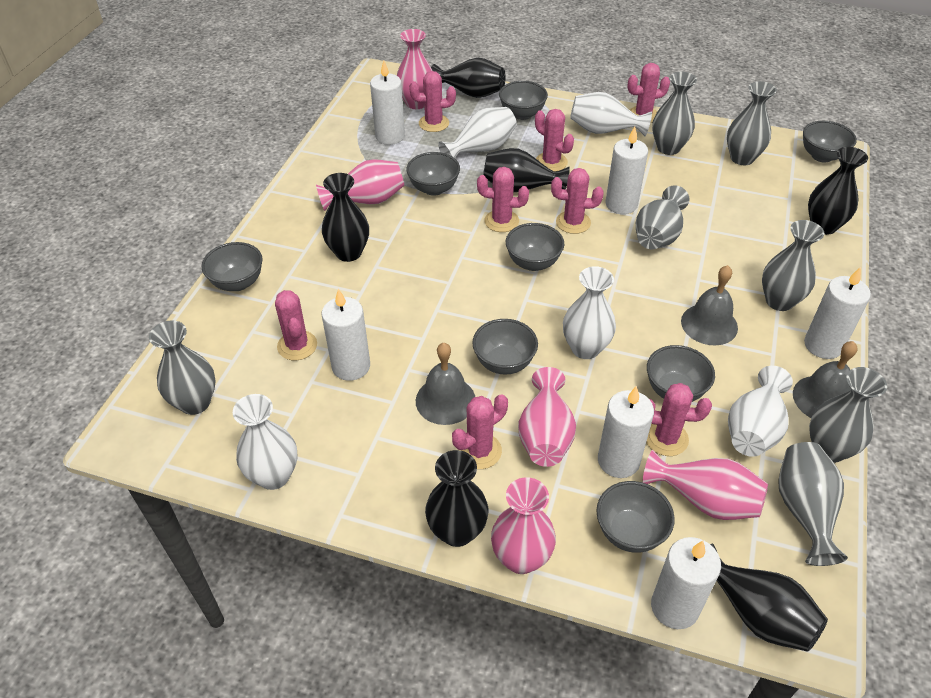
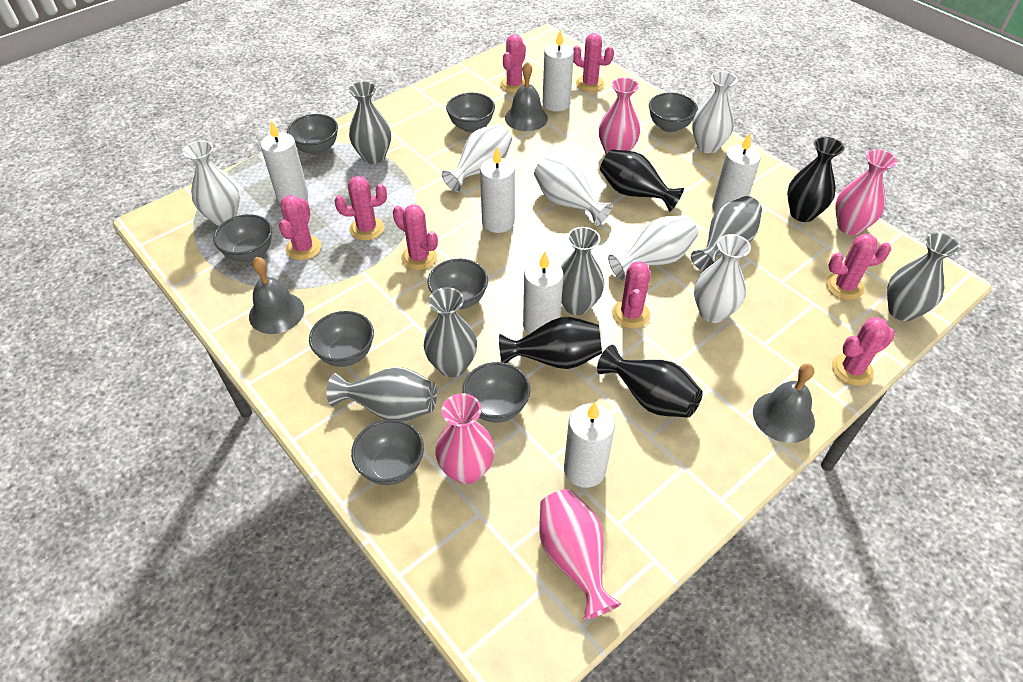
black vase: 6 -> 4
grey vase: 7 -> 6
pink vase: 5 -> 4
white vase: 5 -> 6

